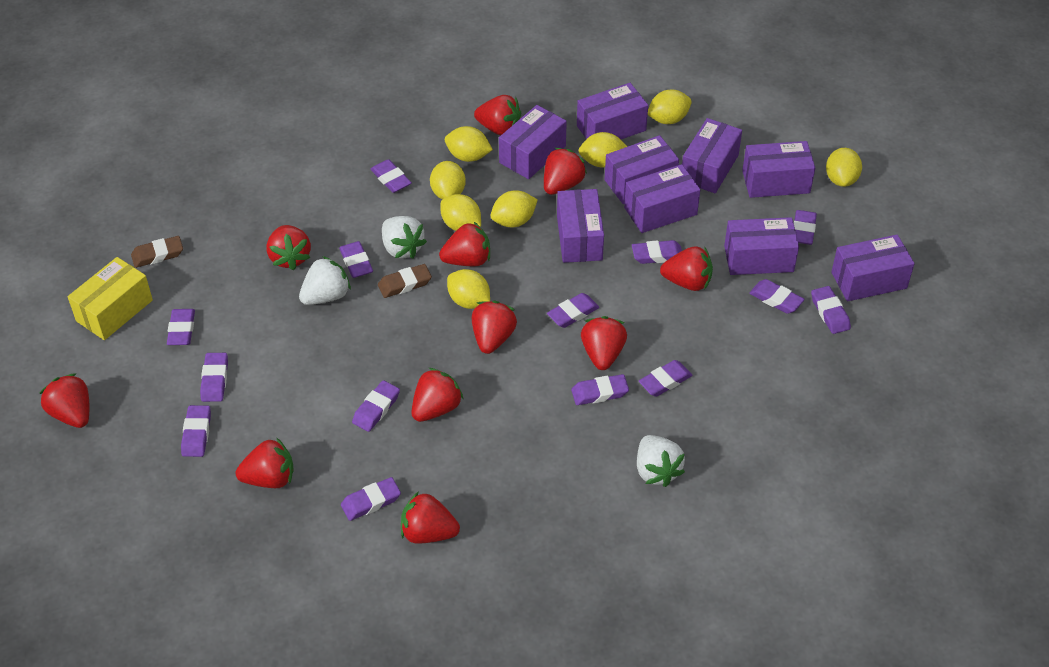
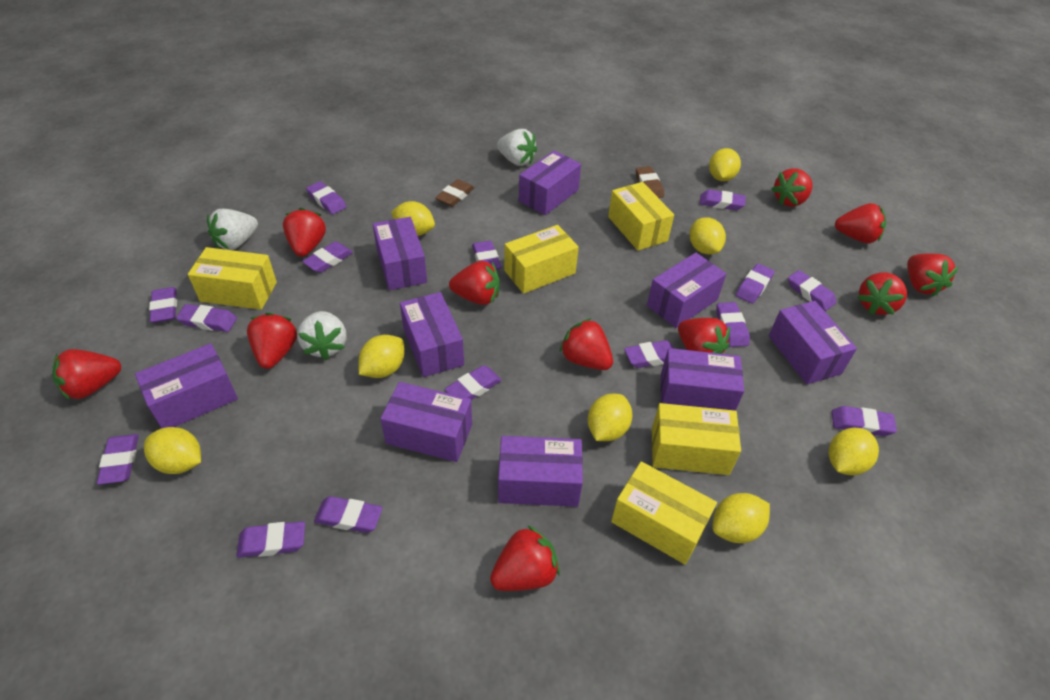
purple eraser: 14 -> 15
yellow box: 1 -> 5

